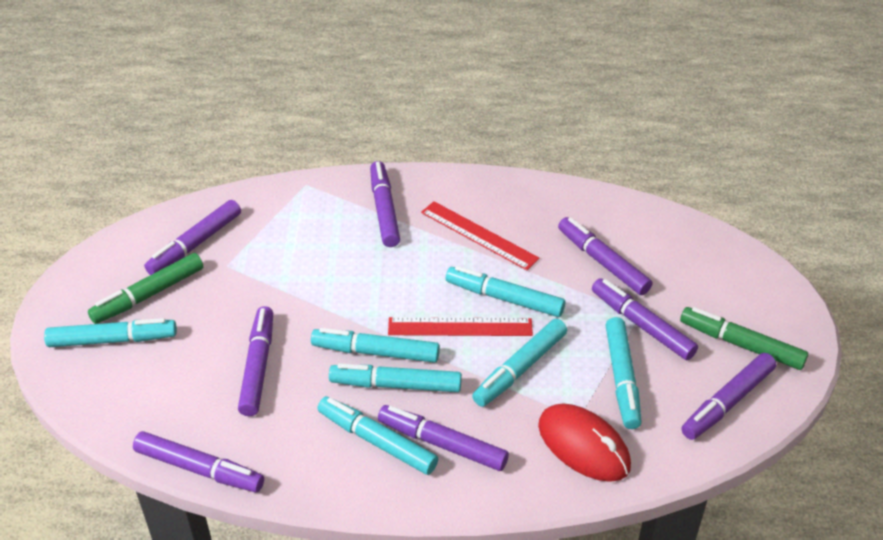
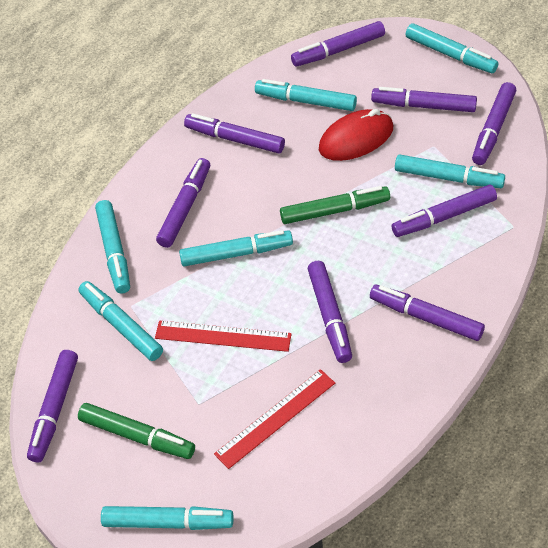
purple marker: 8 -> 9

